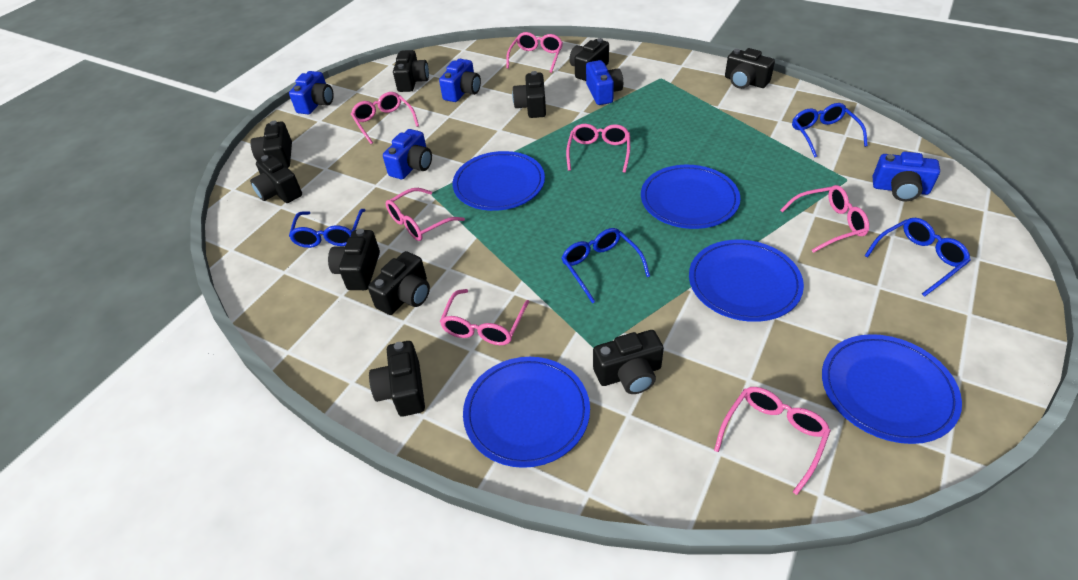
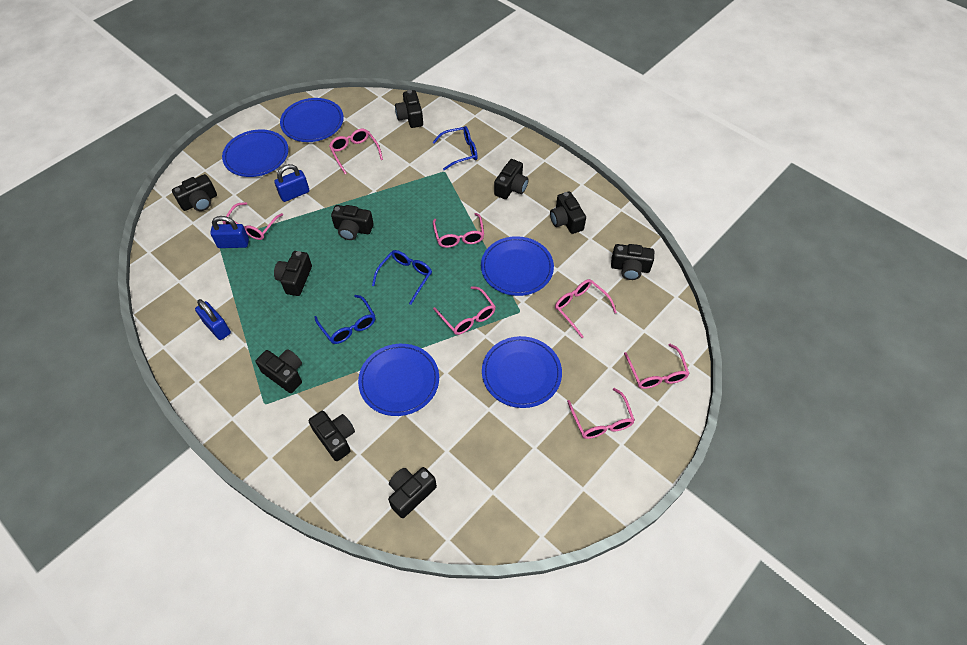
blue camera: 5 -> 0
blue glasses: 4 -> 3
blue padlock: 0 -> 3

